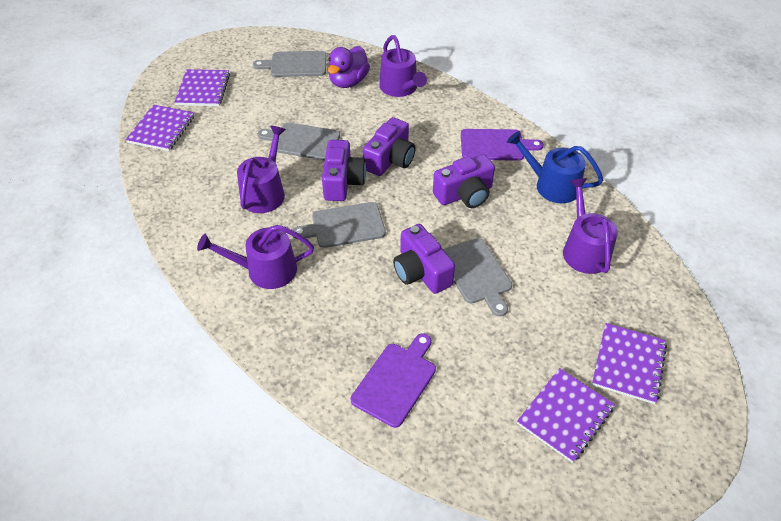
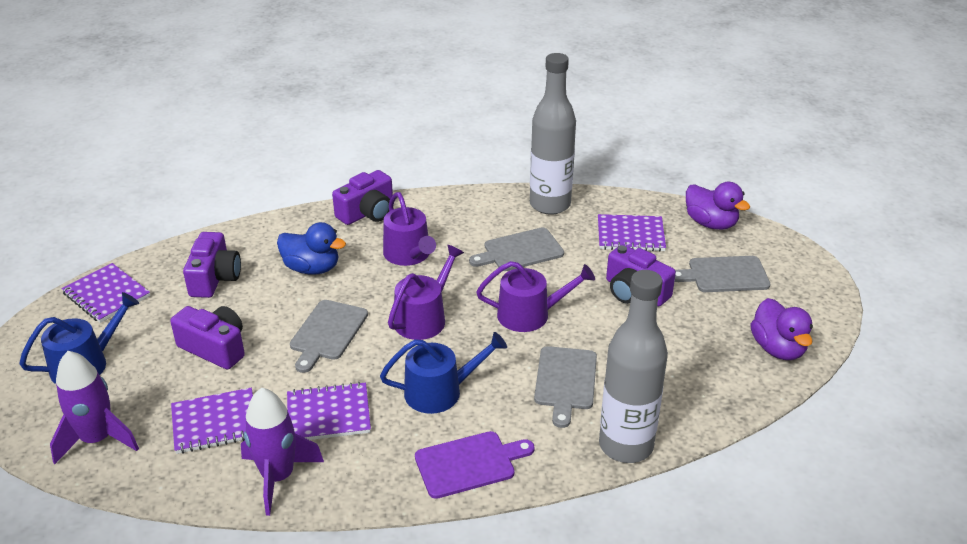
blue duck: 0 -> 1
blue watering can: 1 -> 2
grey bottle: 0 -> 2
purple cutting board: 2 -> 1
purple duck: 1 -> 2
purple rocket: 0 -> 2
purple watering can: 4 -> 3

